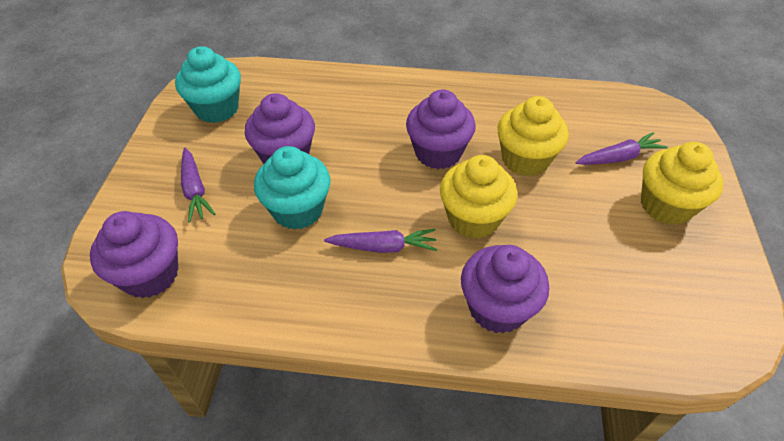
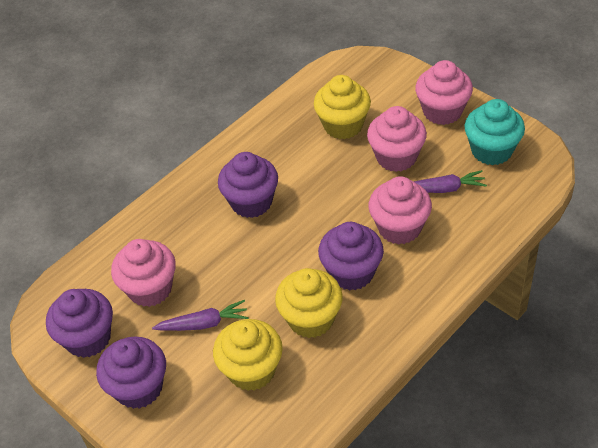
pink cupcake: 0 -> 4
purple carrot: 3 -> 2
turquoise cupcake: 2 -> 1

